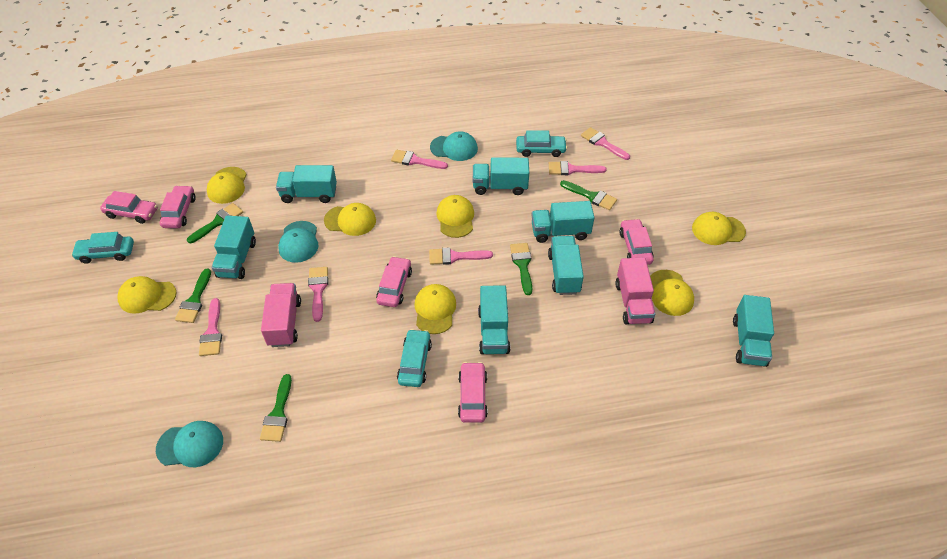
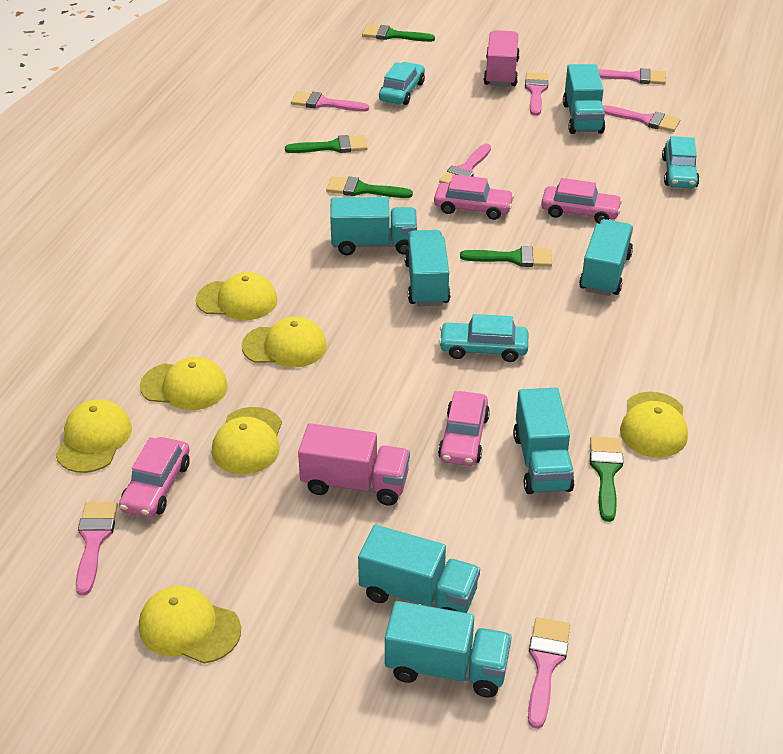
pink brush: 6 -> 7
pink car: 5 -> 4
turquoise cap: 3 -> 0

